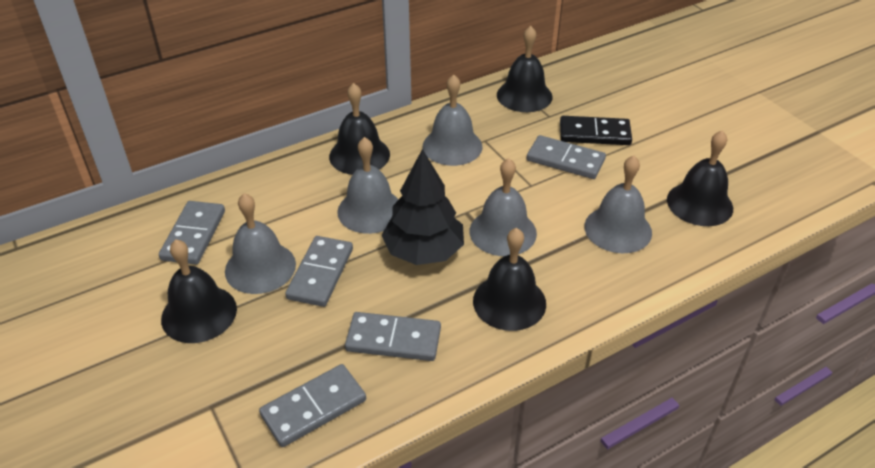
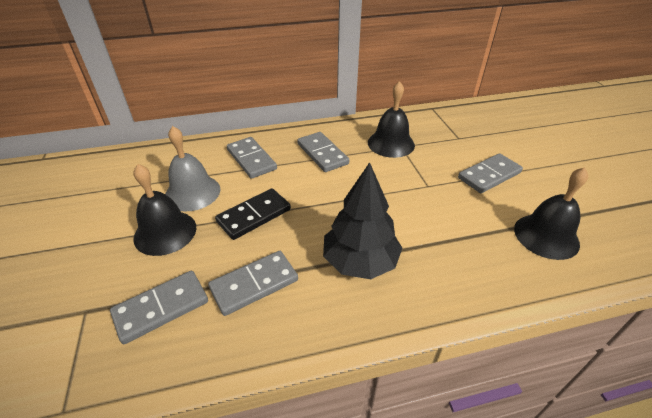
black bell: 5 -> 3
grey bell: 5 -> 1

